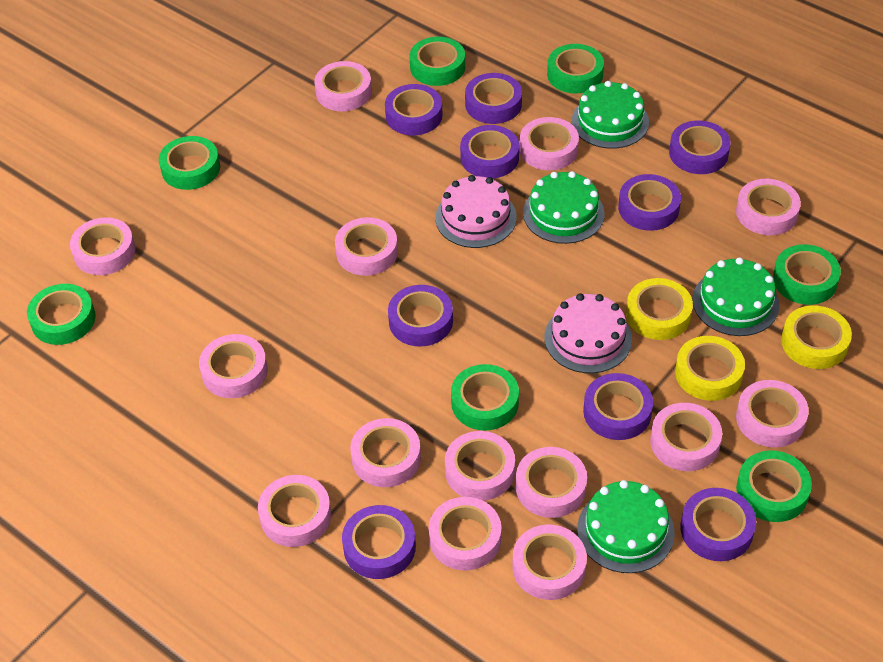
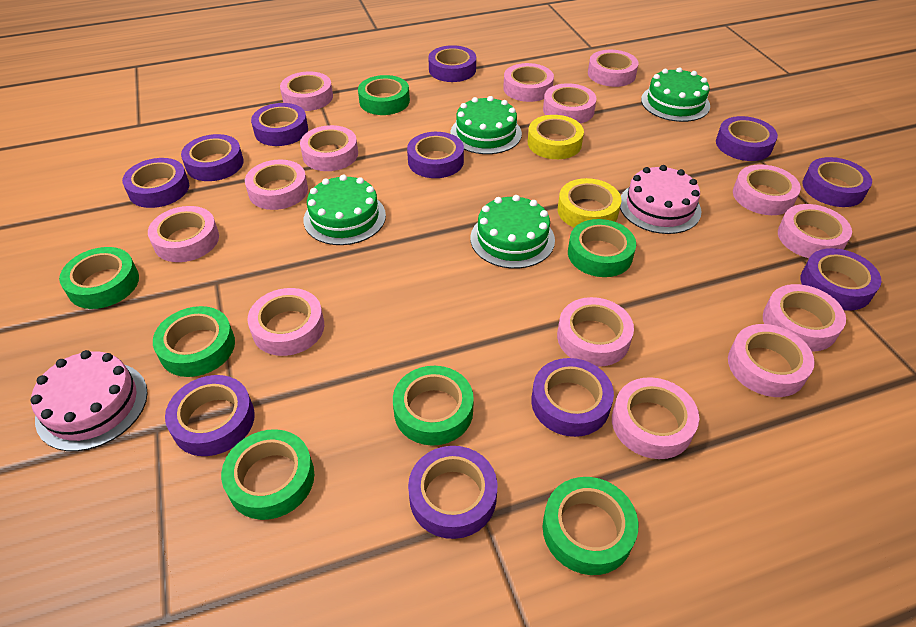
purple tape: 9 -> 11
yellow tape: 3 -> 2

